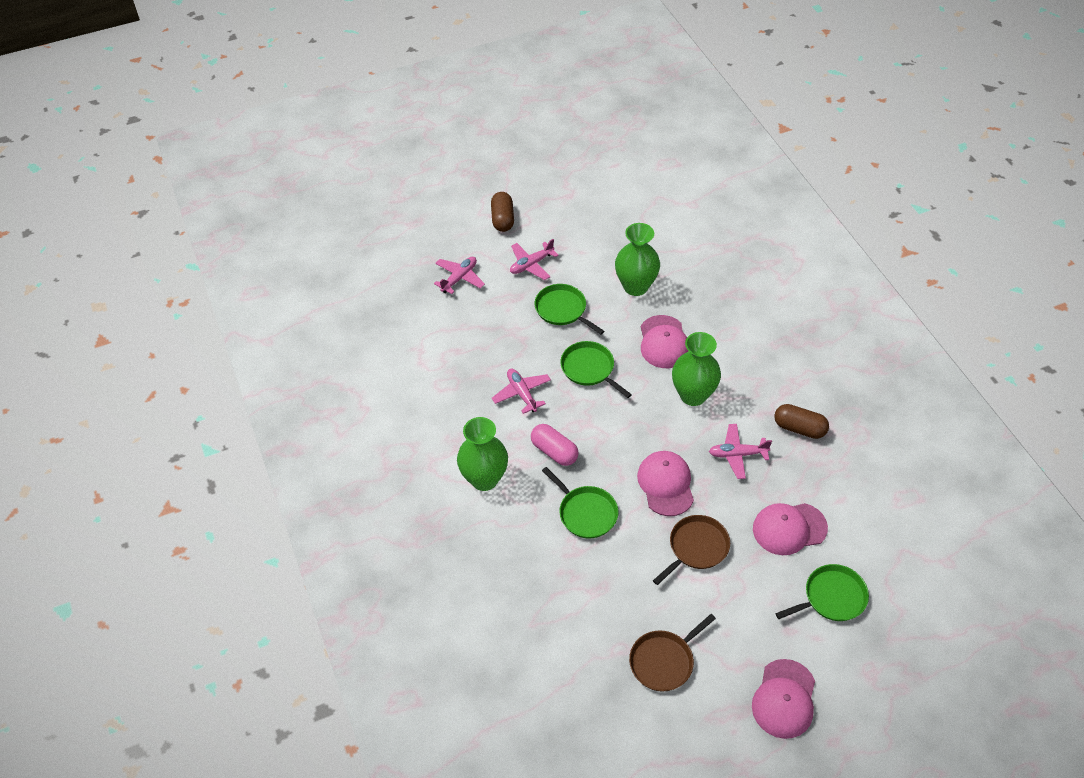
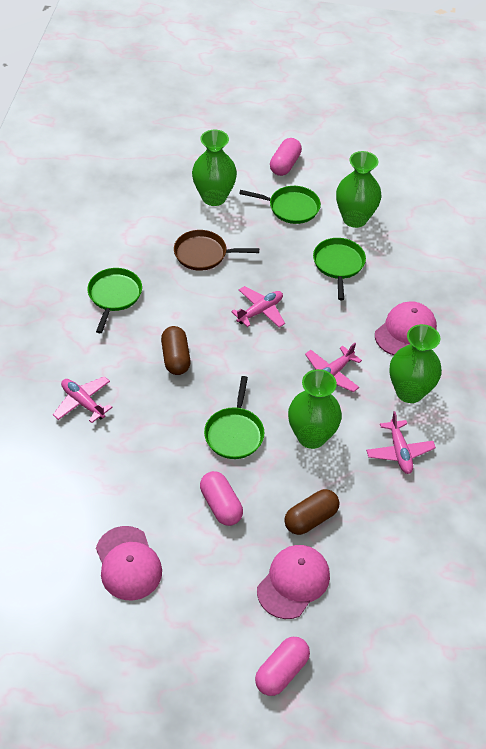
brown pan: 2 -> 1
green vase: 3 -> 4
pink cap: 4 -> 3
pink capsule: 1 -> 3

